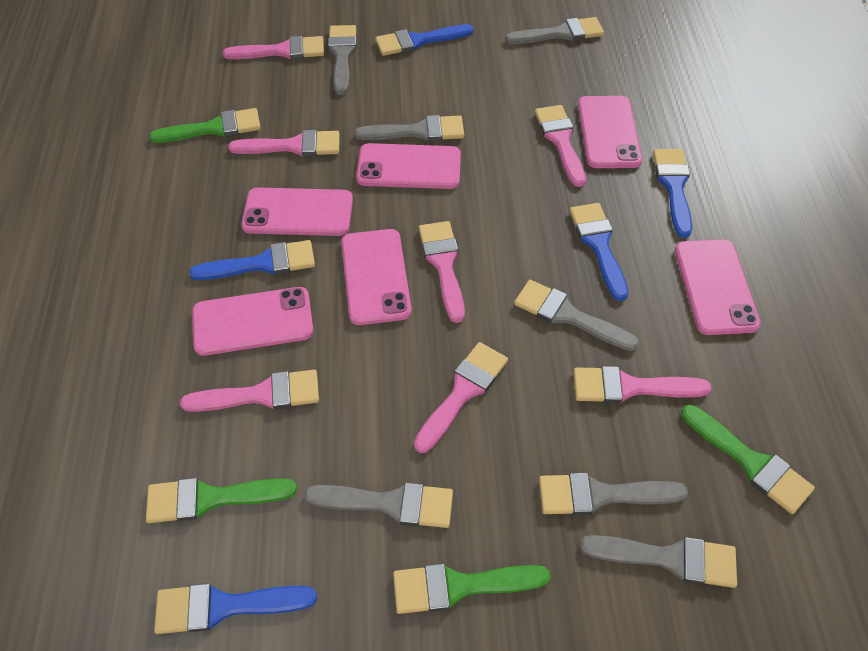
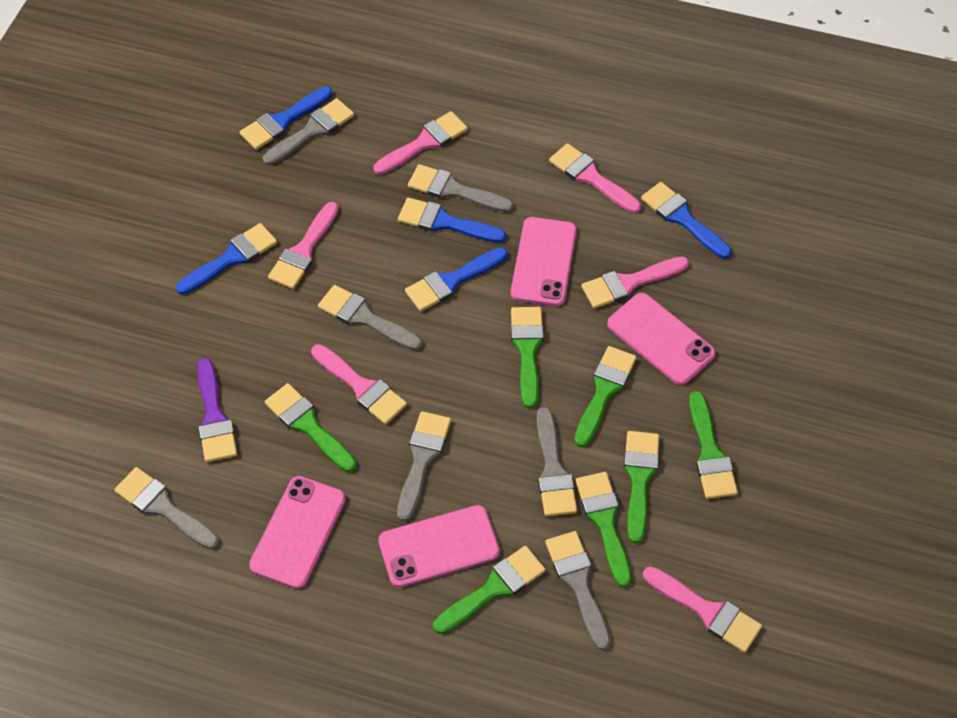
green brush: 4 -> 7
pink brush: 7 -> 6
pink phone: 6 -> 4
purple brush: 0 -> 1

